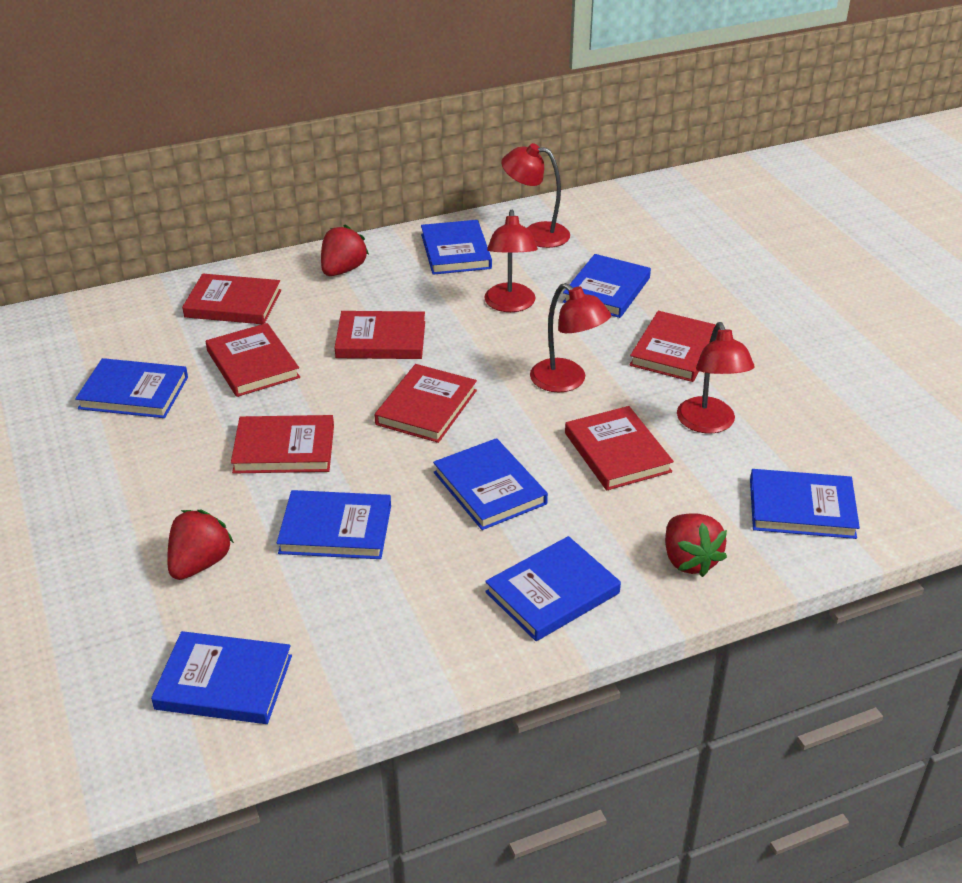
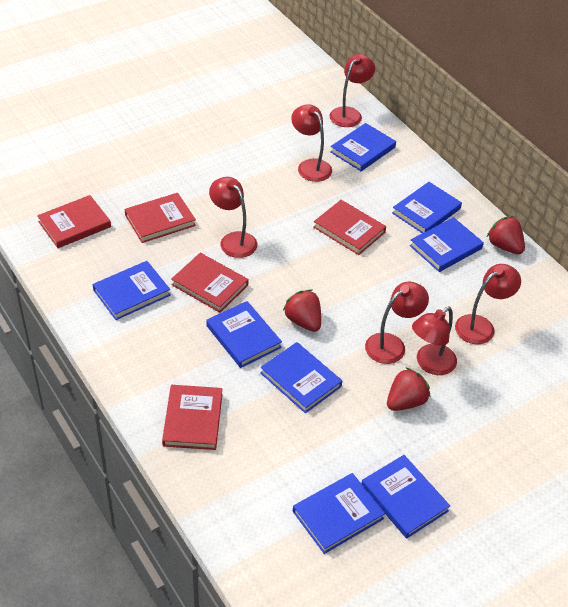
red book: 7 -> 5
red lamp: 4 -> 6

